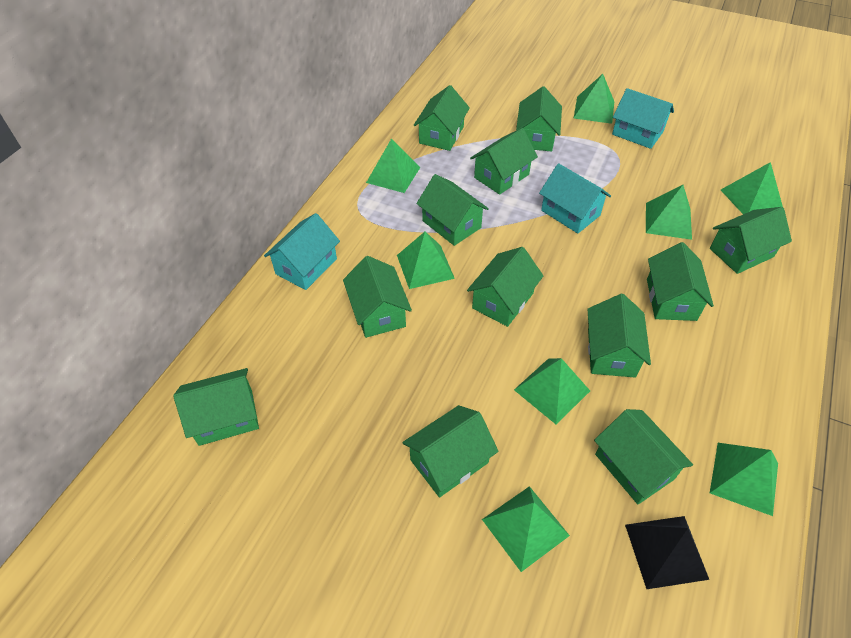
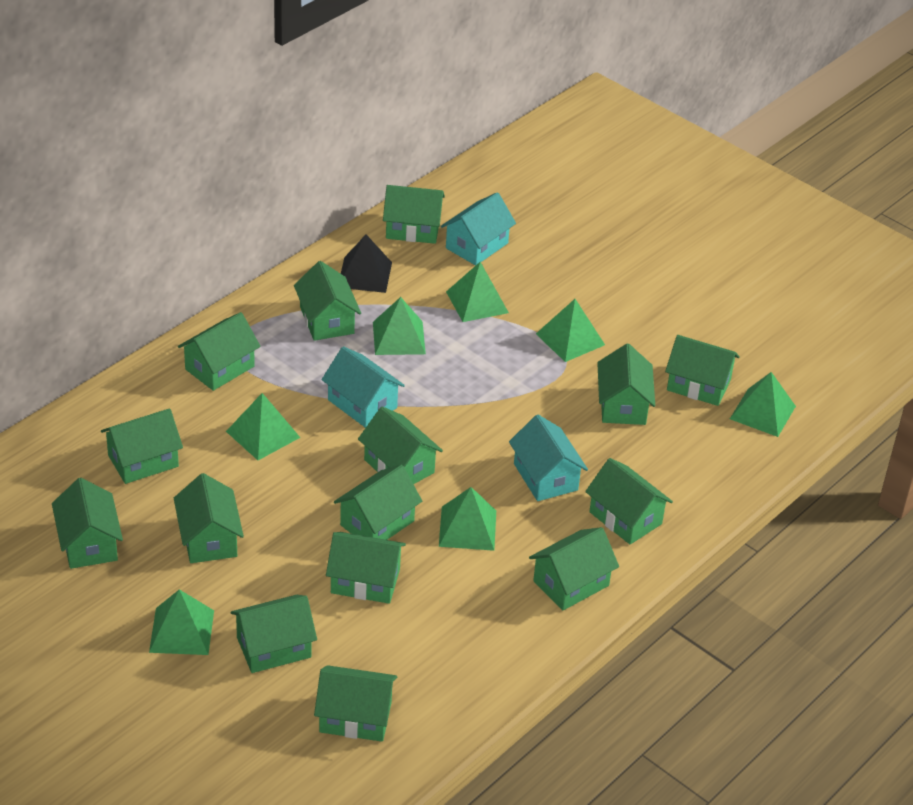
green house: 12 -> 15
green pyramid: 8 -> 7

